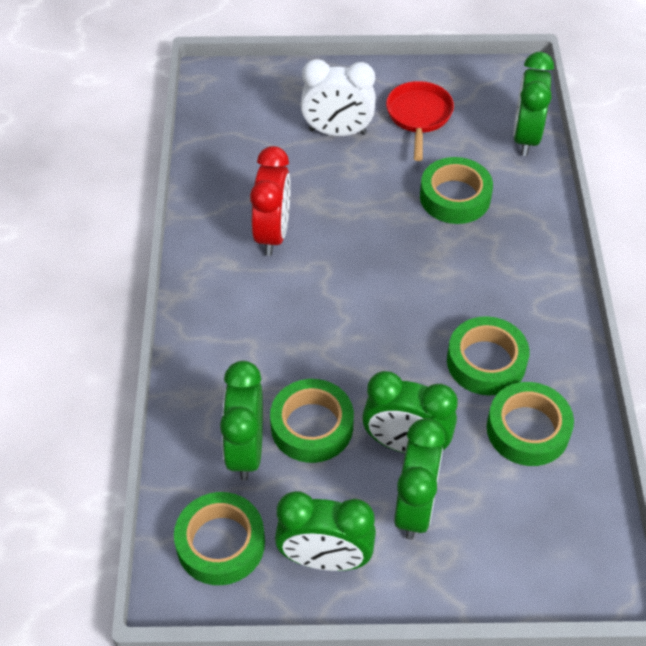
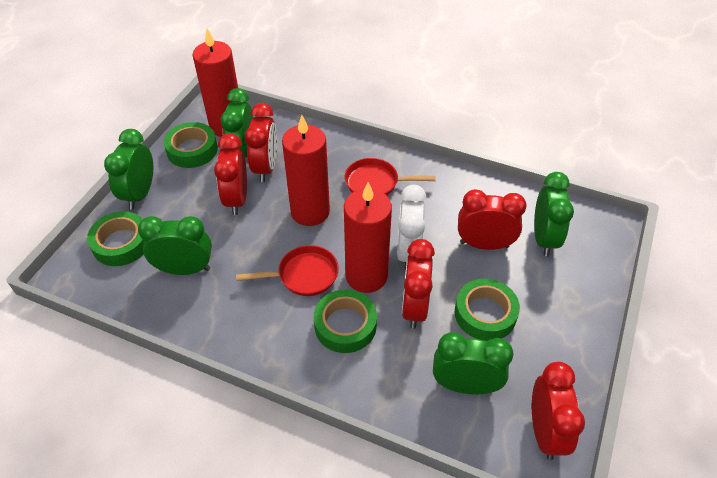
green tape: 5 -> 4
red candle: 0 -> 3
red clock: 1 -> 5
red pan: 1 -> 2

